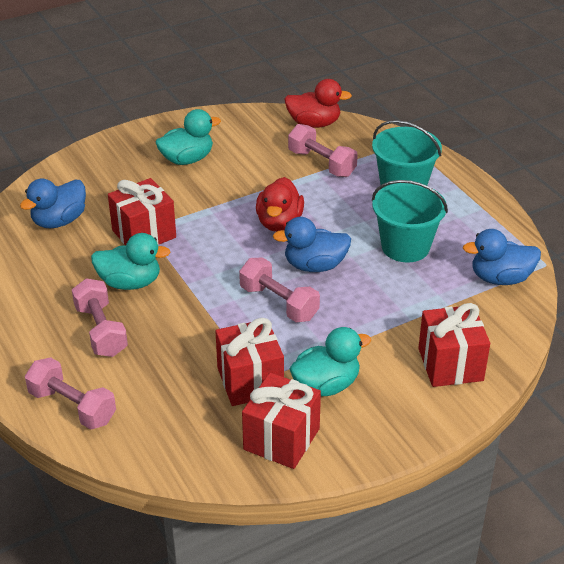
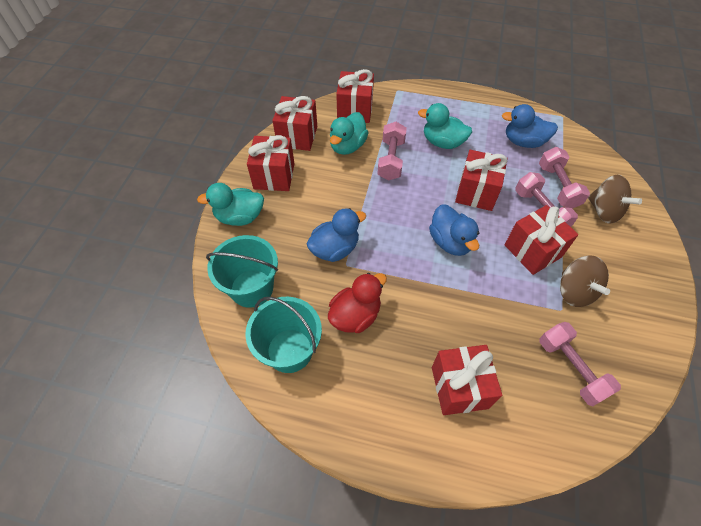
brown spinning top: 0 -> 2
red duck: 2 -> 1
red gift: 4 -> 6

